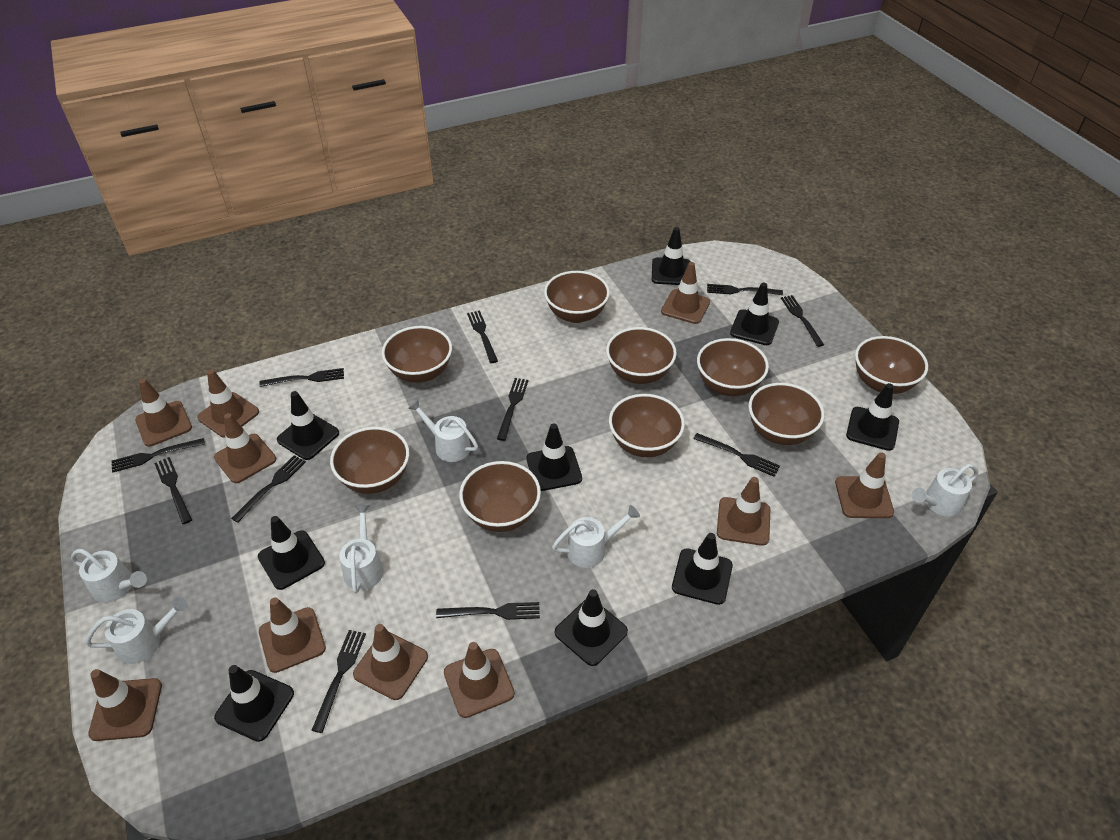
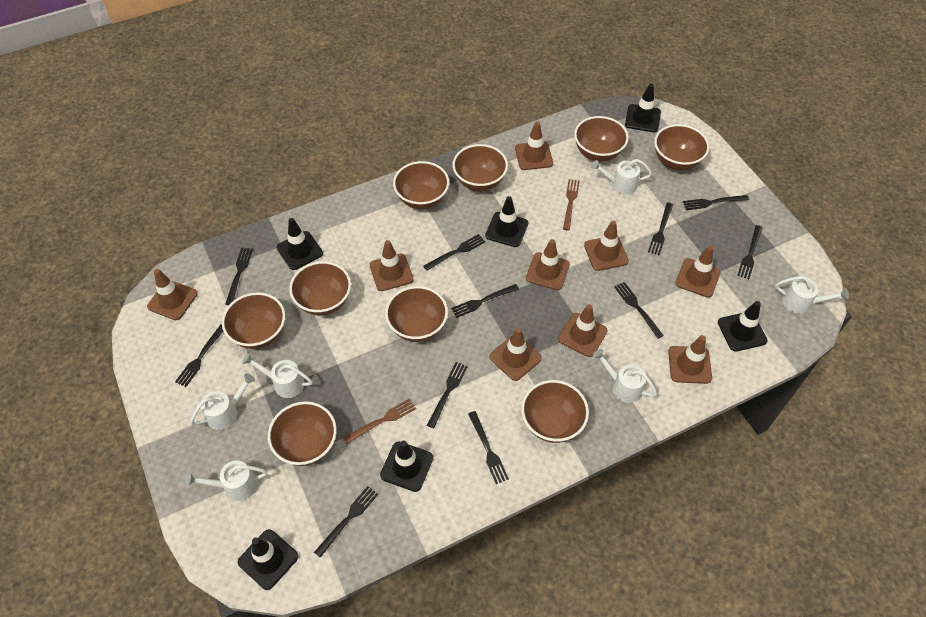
black traffic cone: 9 -> 6
brown fork: 0 -> 2
brown traffic cone: 10 -> 9

